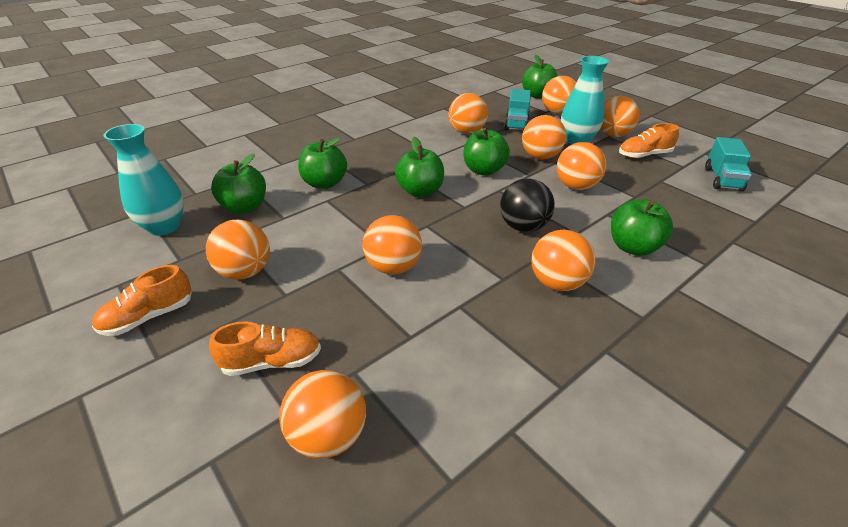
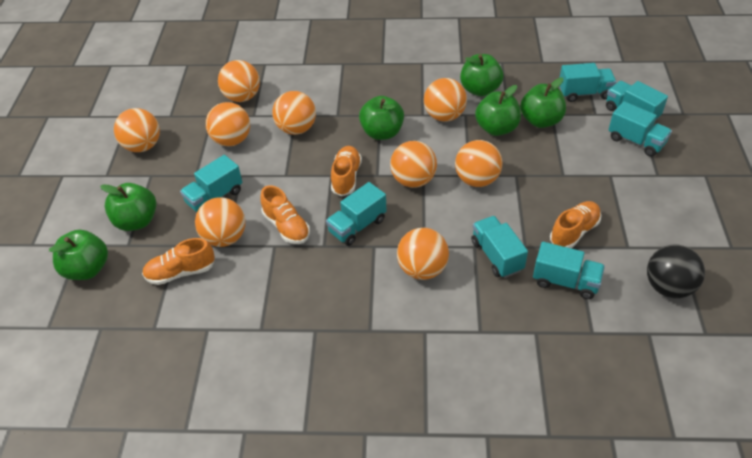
orange shoe: 3 -> 4
turquoise truck: 2 -> 7
turquoise vase: 2 -> 0

